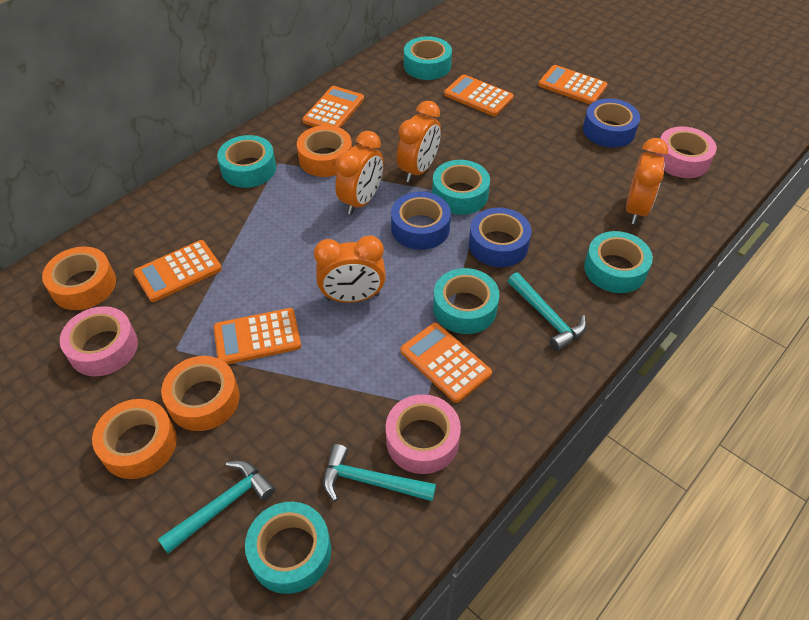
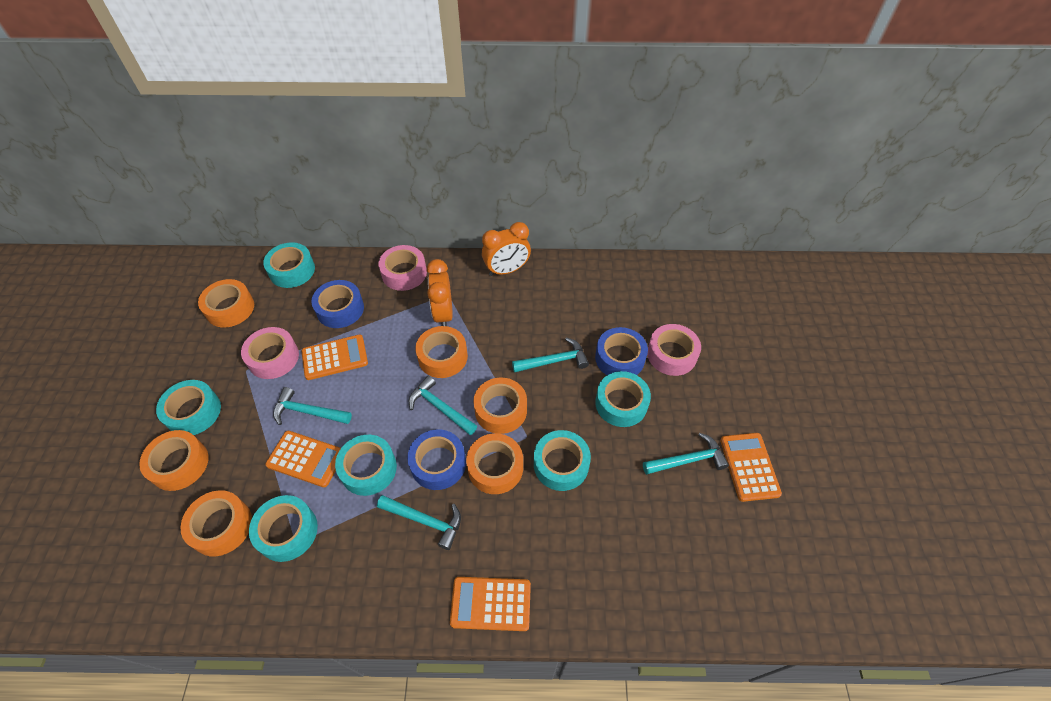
orange calculator: 6 -> 4
orange clock: 4 -> 2
orange tape: 4 -> 6
turquoise hammer: 3 -> 5

